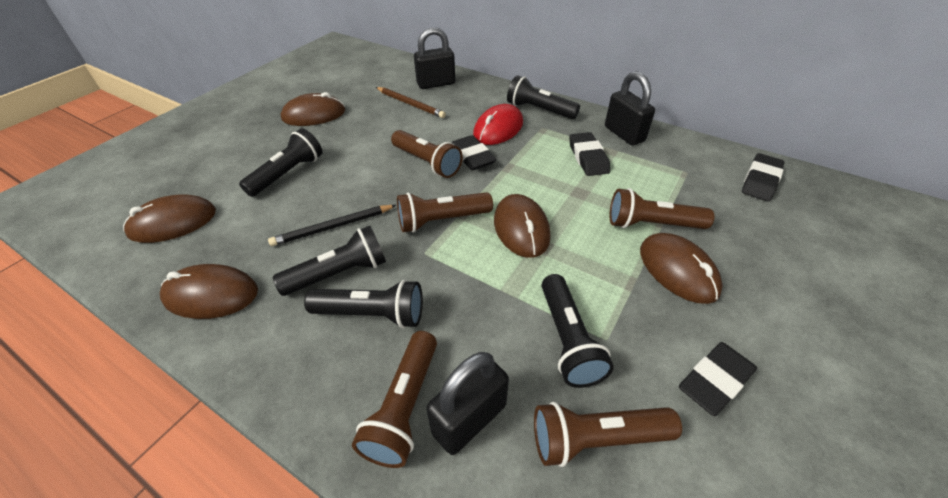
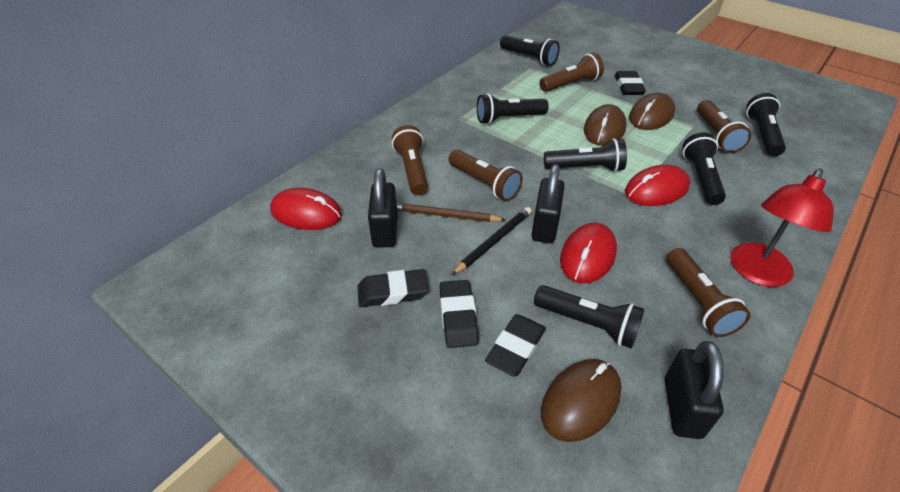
black flashlight: 5 -> 6
brown mouse: 5 -> 3
red lamp: 0 -> 1
red mouse: 1 -> 3

